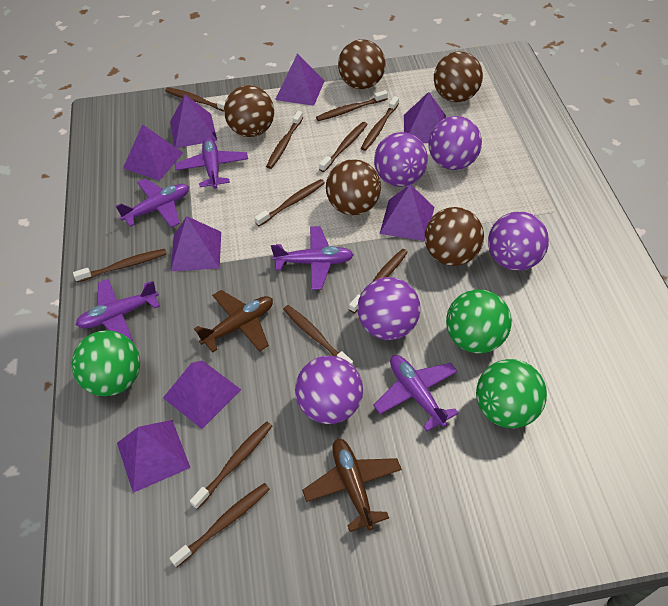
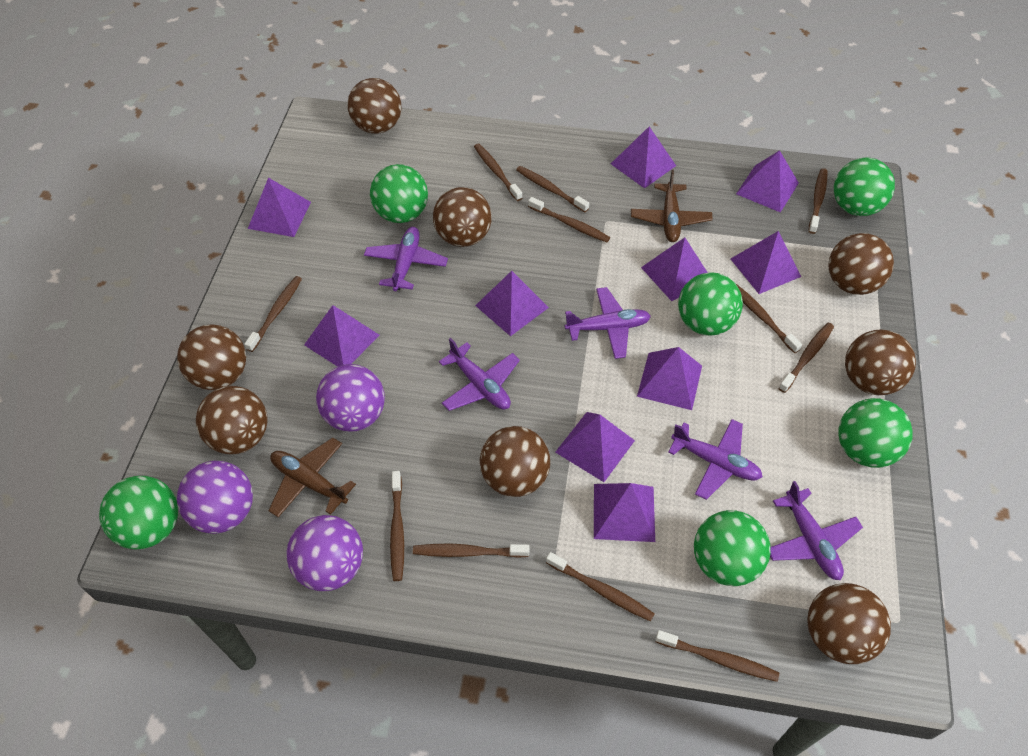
brown ball: 5 -> 8
green ball: 3 -> 6
purple ball: 5 -> 3
purple pyramid: 8 -> 10

